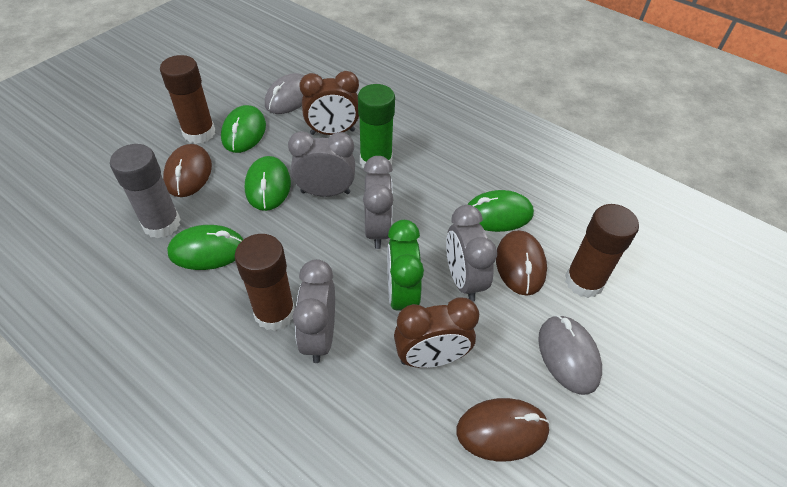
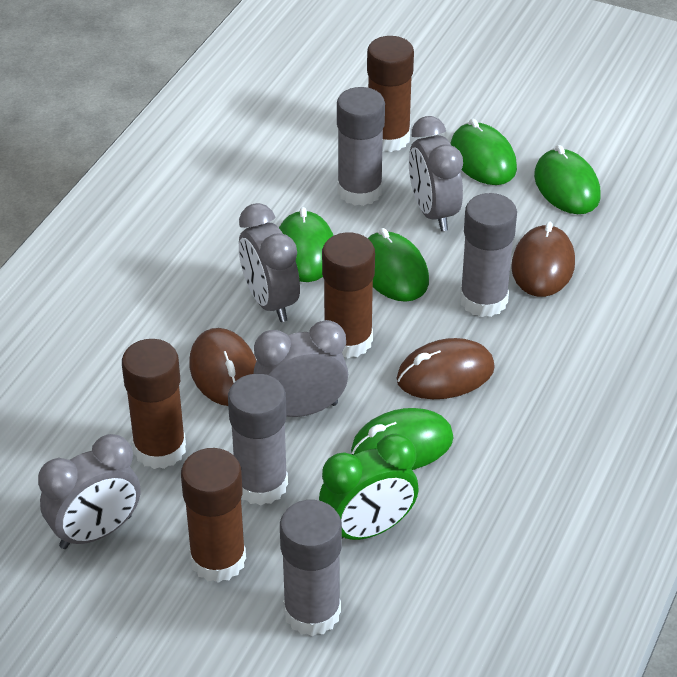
brown clock: 2 -> 0
brown glue stick: 3 -> 4
green glue stick: 1 -> 0
green mouse: 4 -> 5
grey glue stick: 1 -> 4
grey mouse: 2 -> 0

